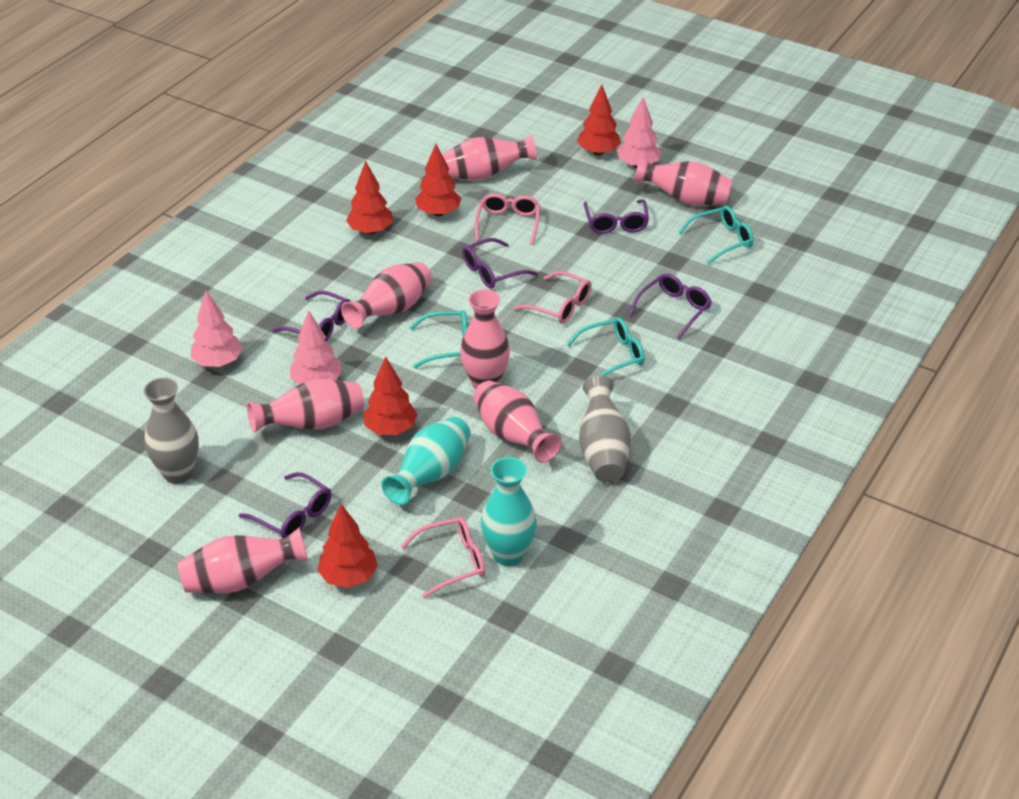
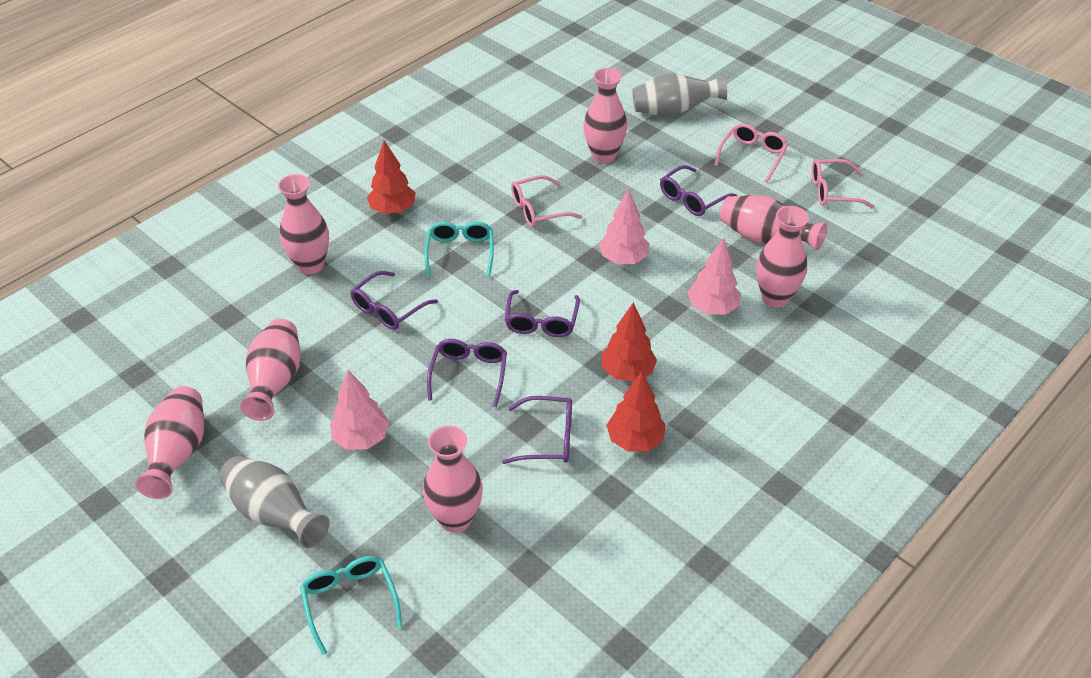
red tree: 5 -> 3
turquoise glasses: 3 -> 2
turquoise vase: 2 -> 0

